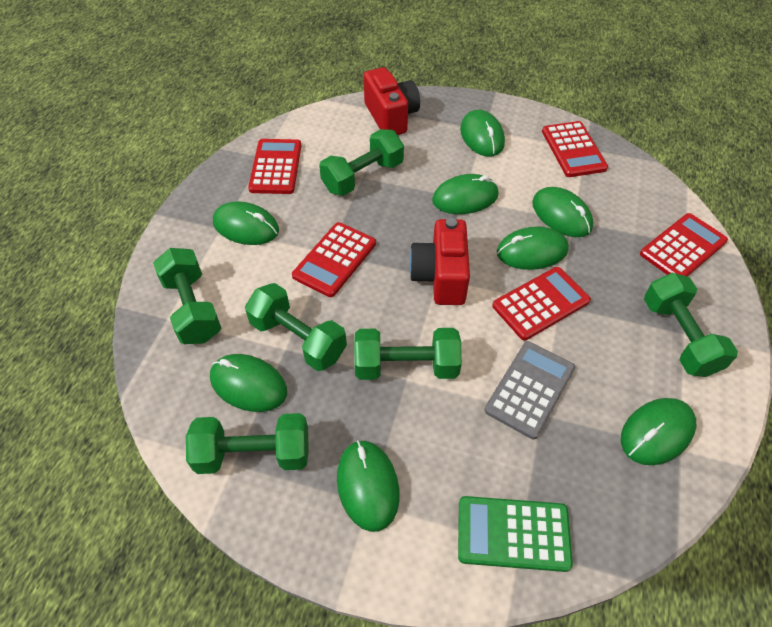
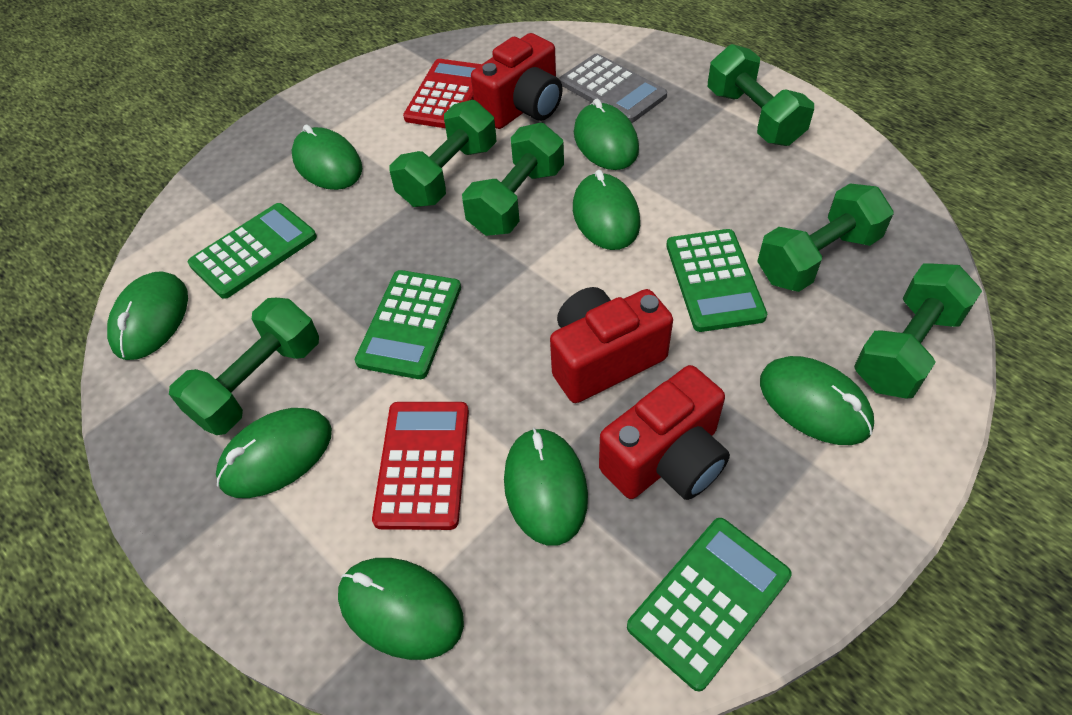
green calculator: 1 -> 4
red calculator: 5 -> 2
red camera: 2 -> 3

